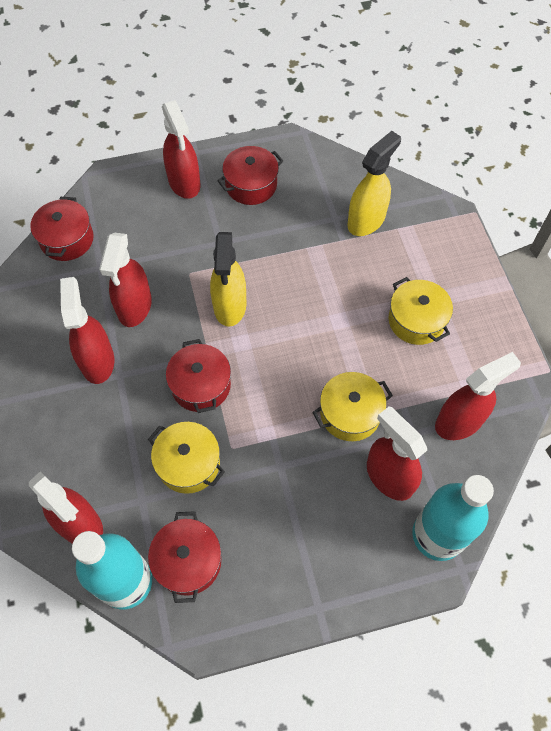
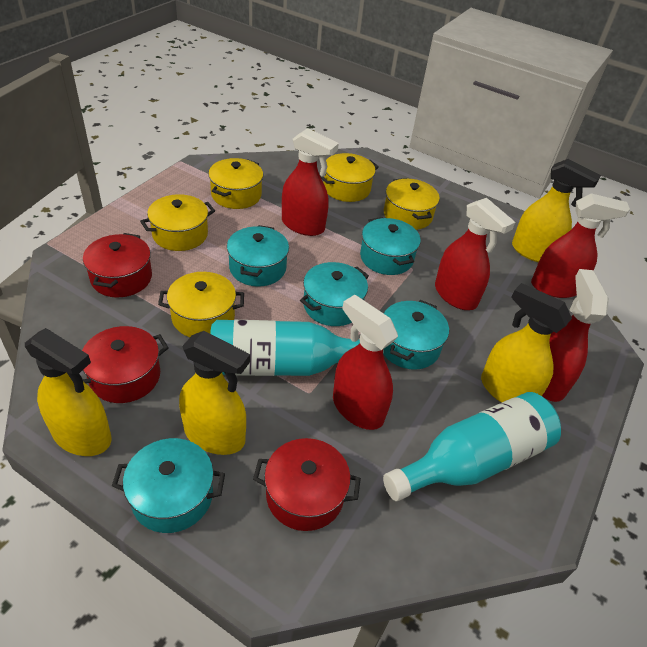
red pot: 4 -> 3
red spray bottle: 6 -> 5
turquoise pot: 0 -> 5
yellow pot: 3 -> 5
yellow spray bottle: 2 -> 4

